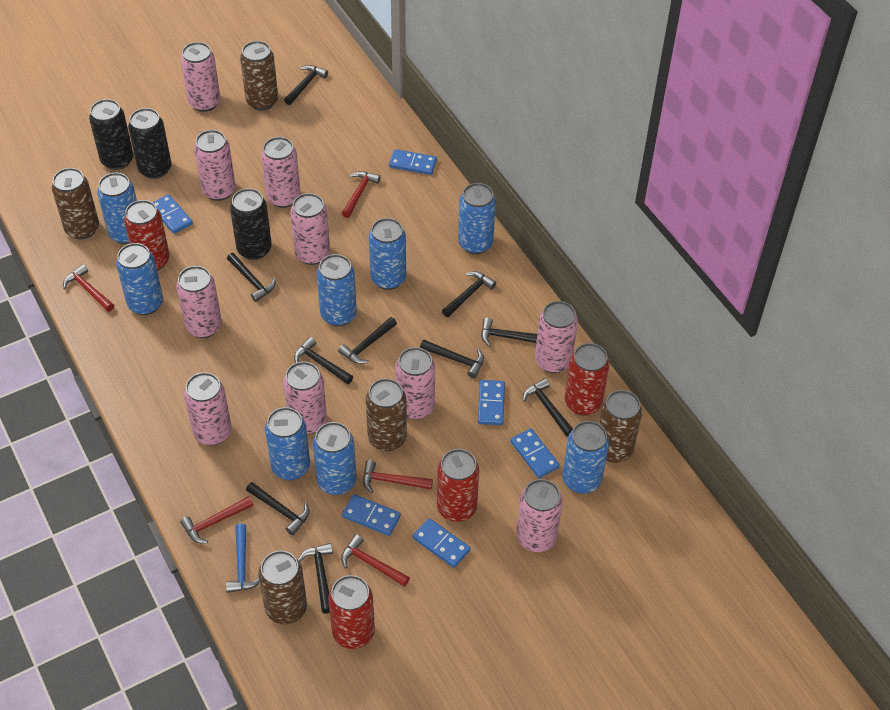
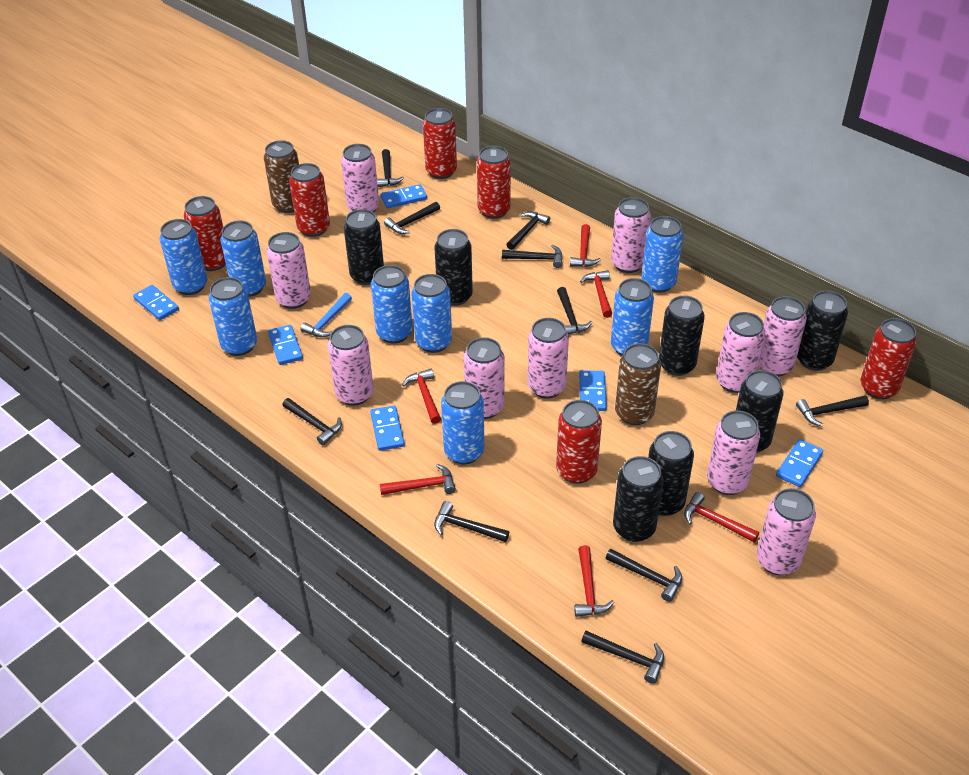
black can: 3 -> 7
brown can: 5 -> 2
red can: 4 -> 6
red hammer: 5 -> 6

